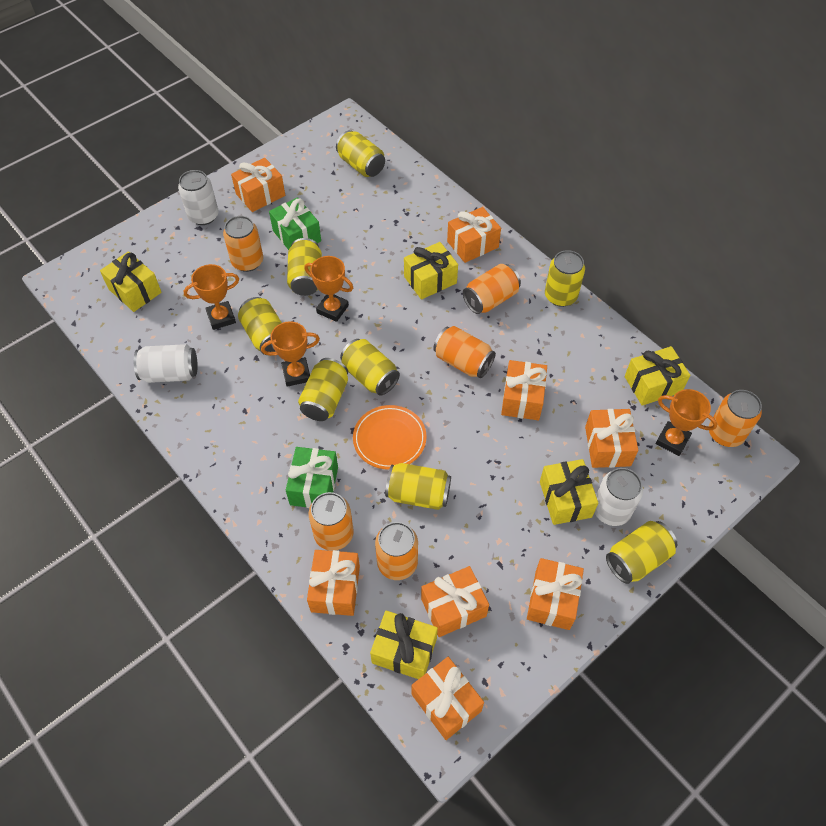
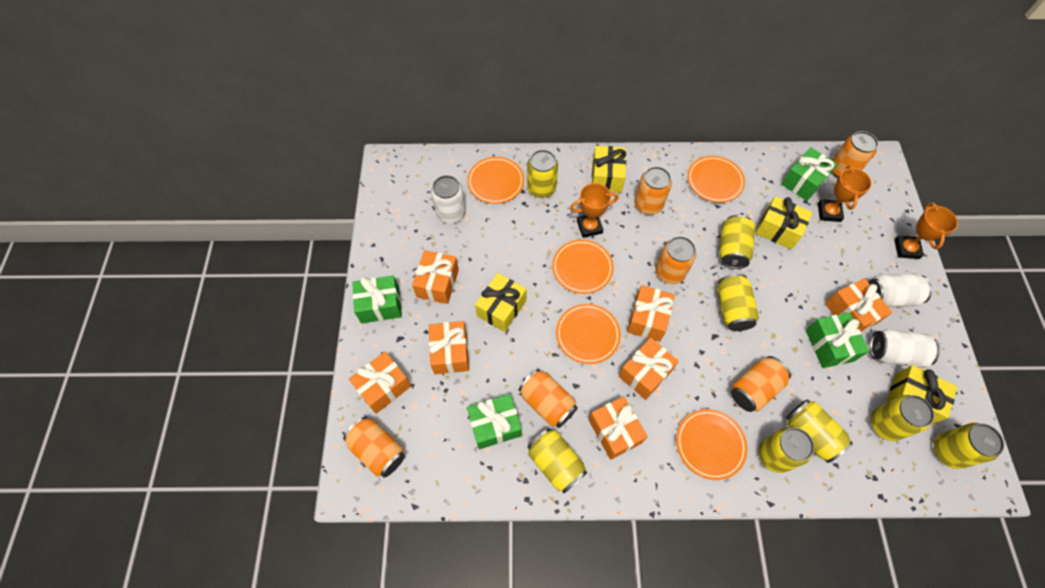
green gift: 2 -> 4
orange gift: 8 -> 7
orange plate: 1 -> 5
orange trophy: 4 -> 3
yellow gift: 5 -> 4

